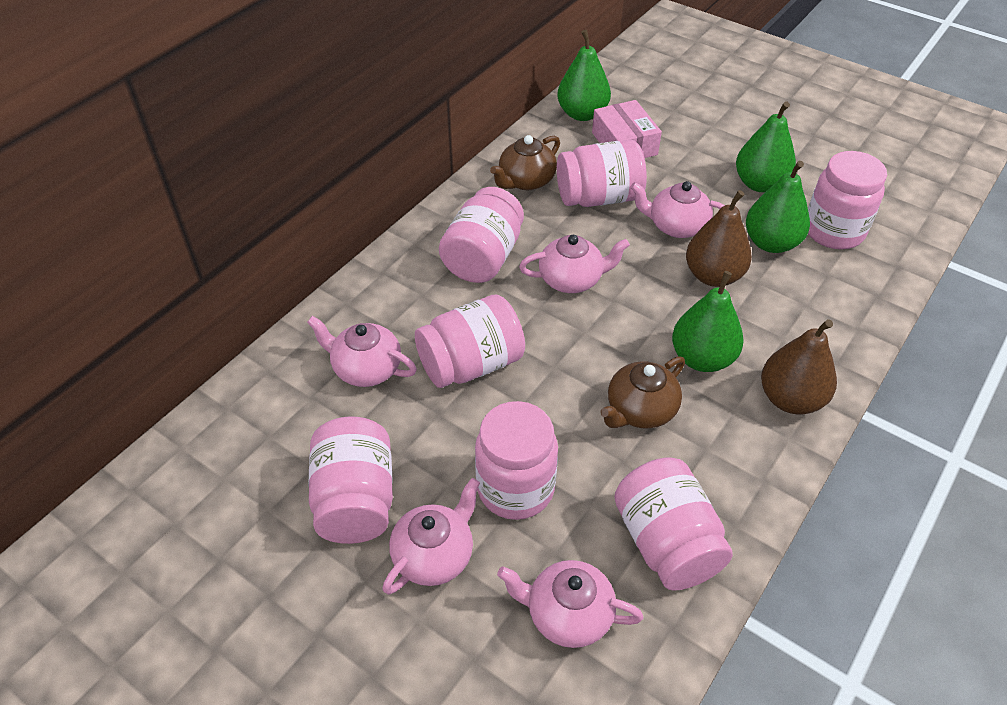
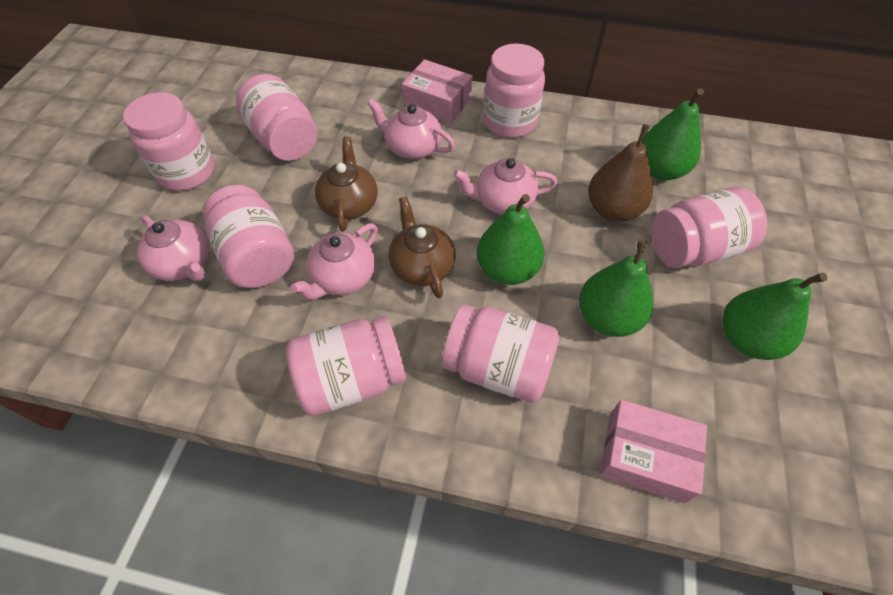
brown pear: 2 -> 1
pink box: 1 -> 2
pink teapot: 5 -> 4

